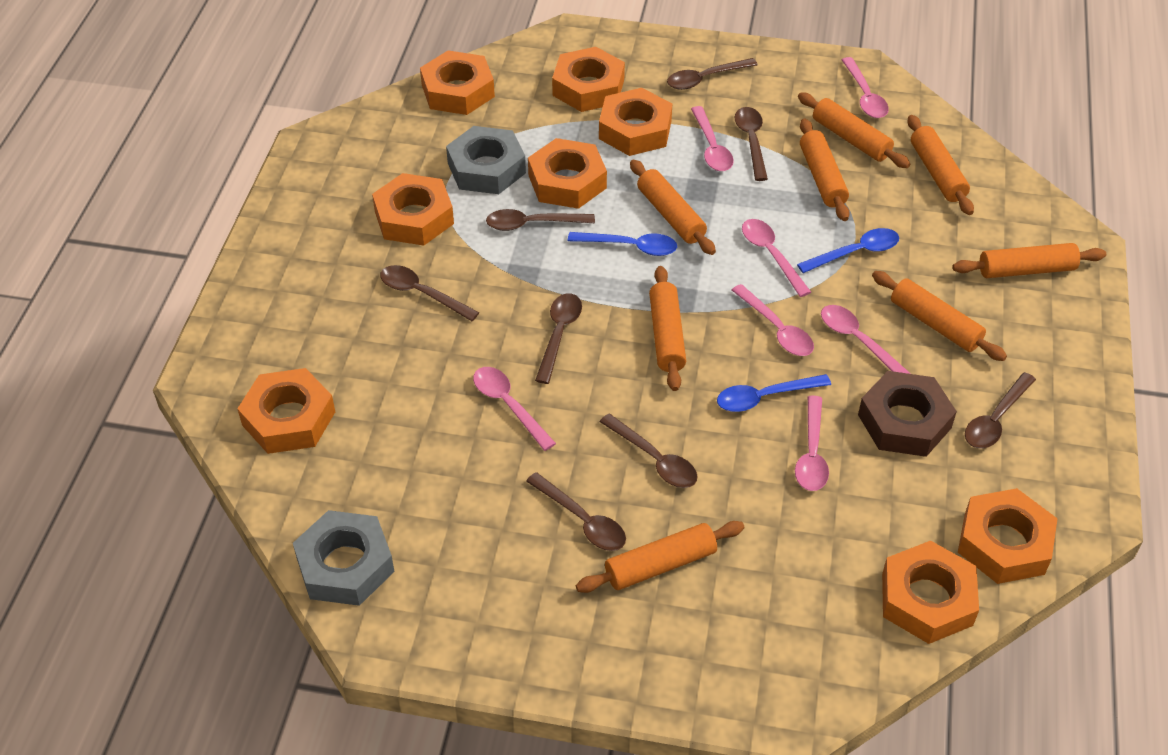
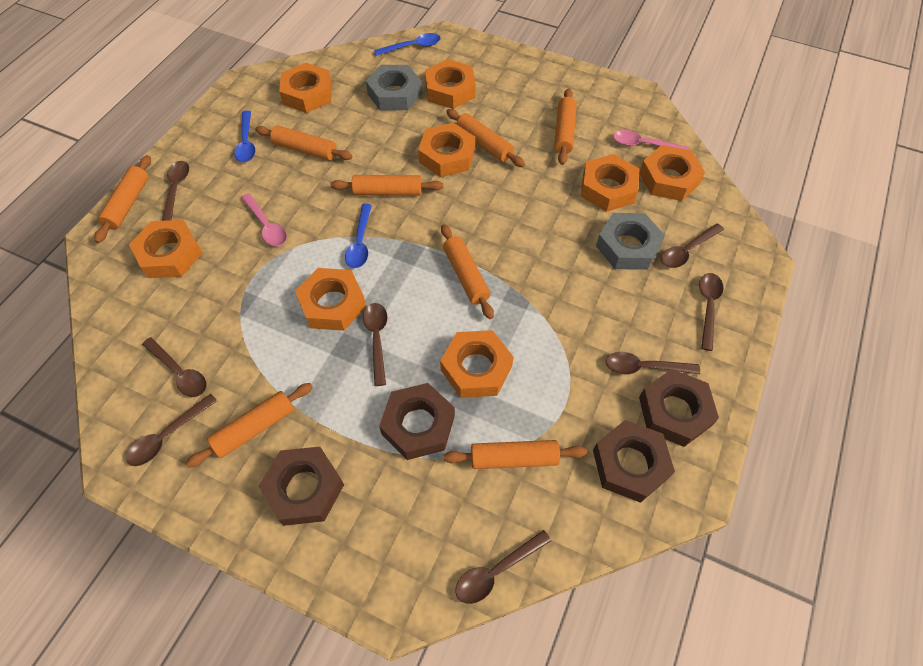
brown nut: 1 -> 4
pink spoon: 7 -> 2

